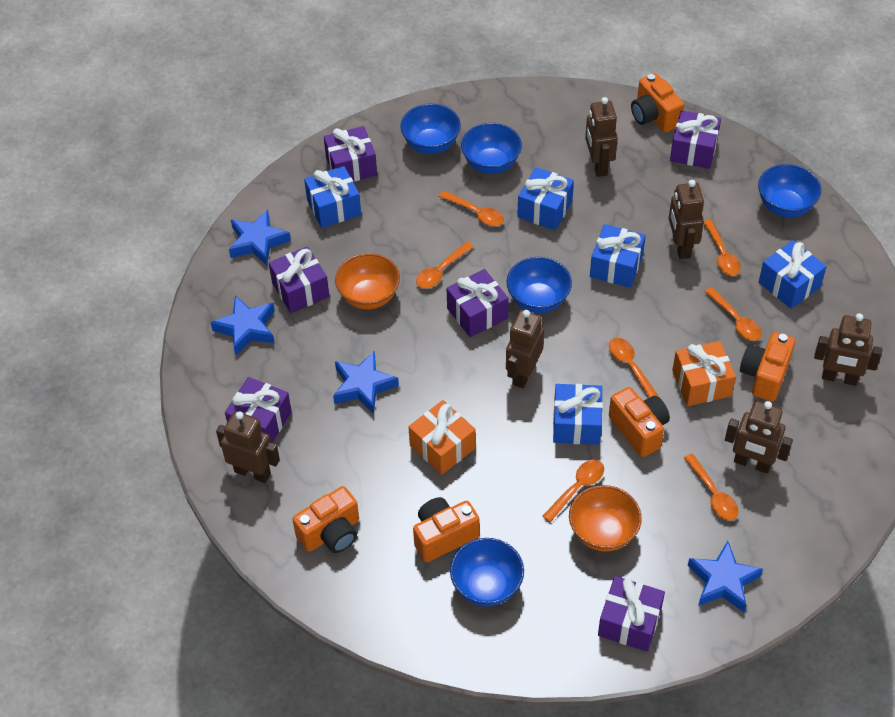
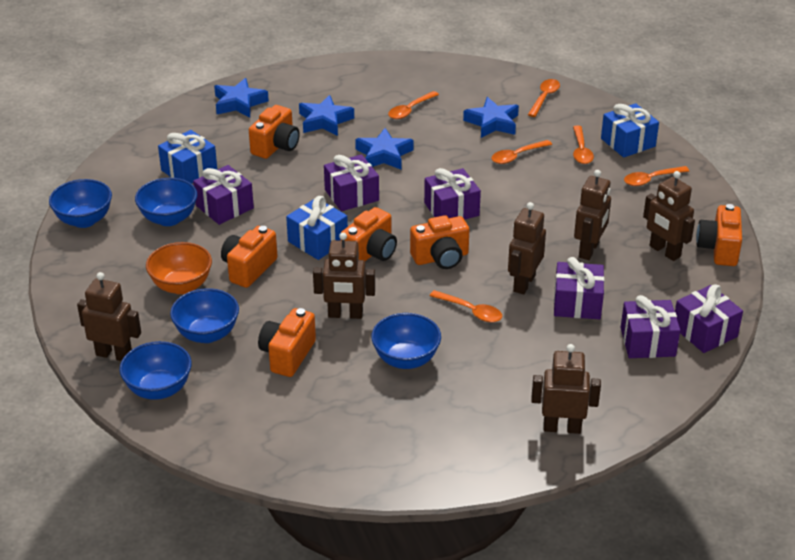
blue gift: 5 -> 3
orange bowl: 2 -> 1
orange camera: 5 -> 6
orange gift: 2 -> 0
orange spoon: 7 -> 6

